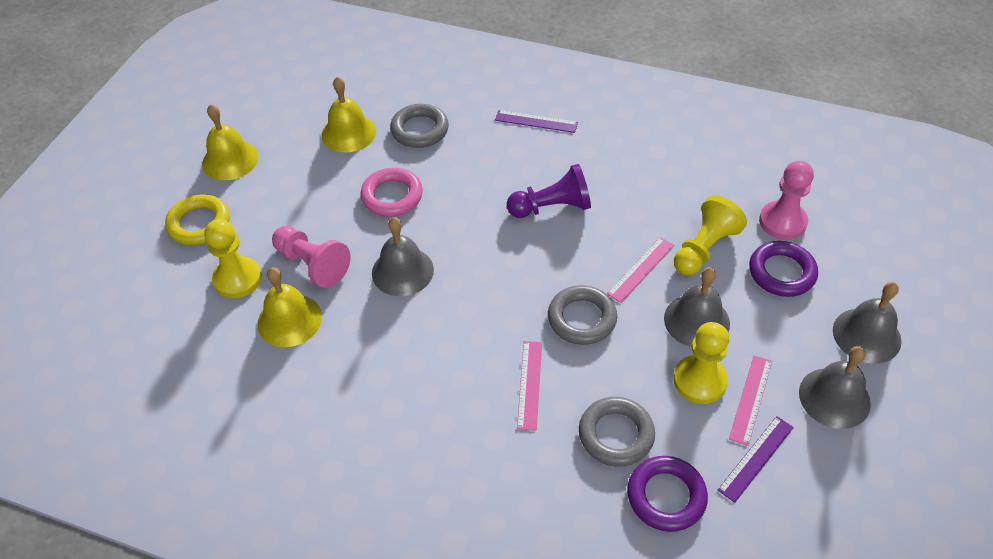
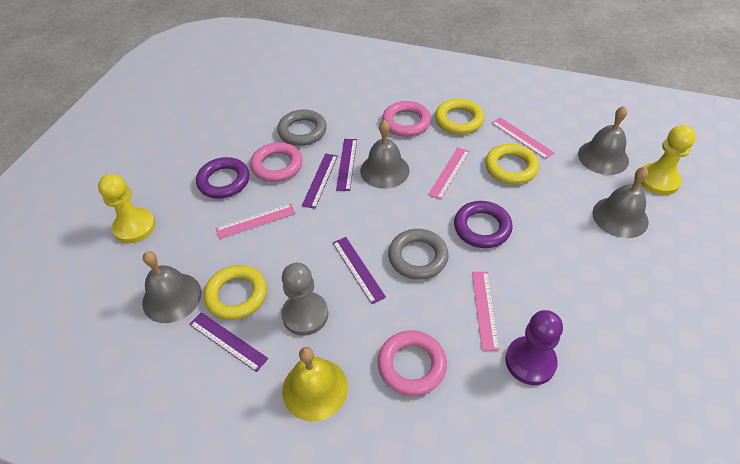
grey pawn: 0 -> 1
grey ring: 3 -> 2
pink pawn: 2 -> 0
pink ring: 1 -> 3
pink ruler: 3 -> 4
purple ruler: 2 -> 4
yellow bell: 3 -> 1
yellow pawn: 3 -> 2
yellow ring: 1 -> 3

